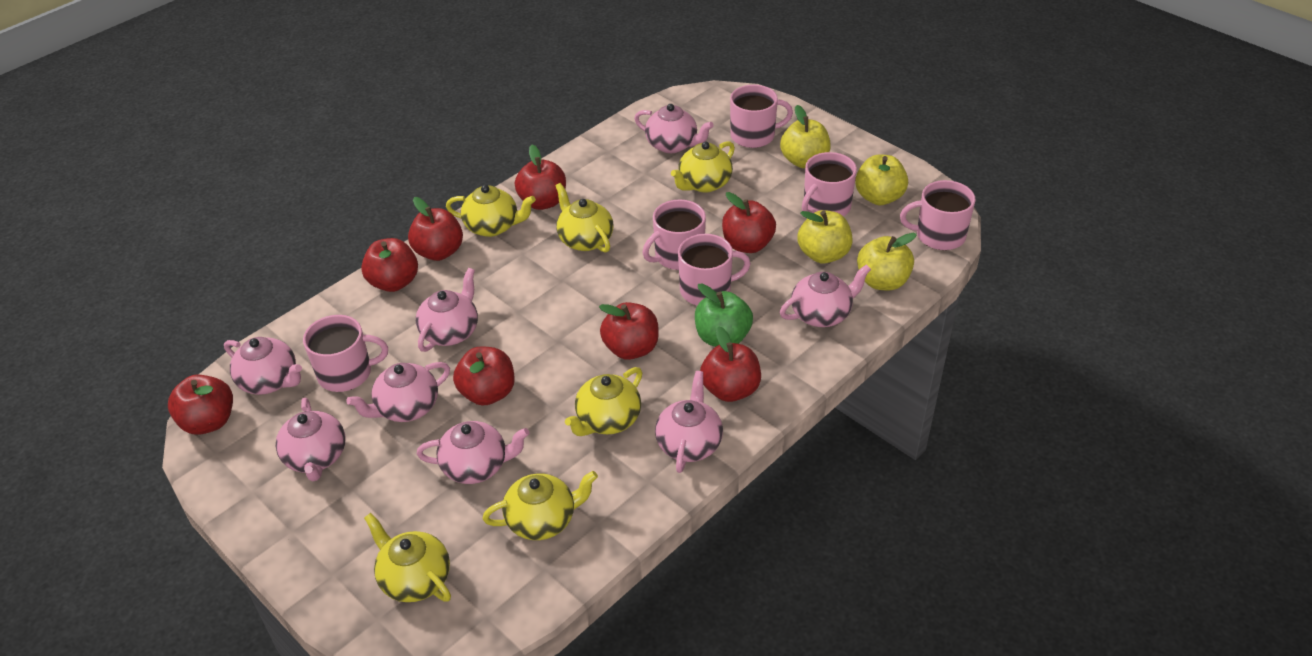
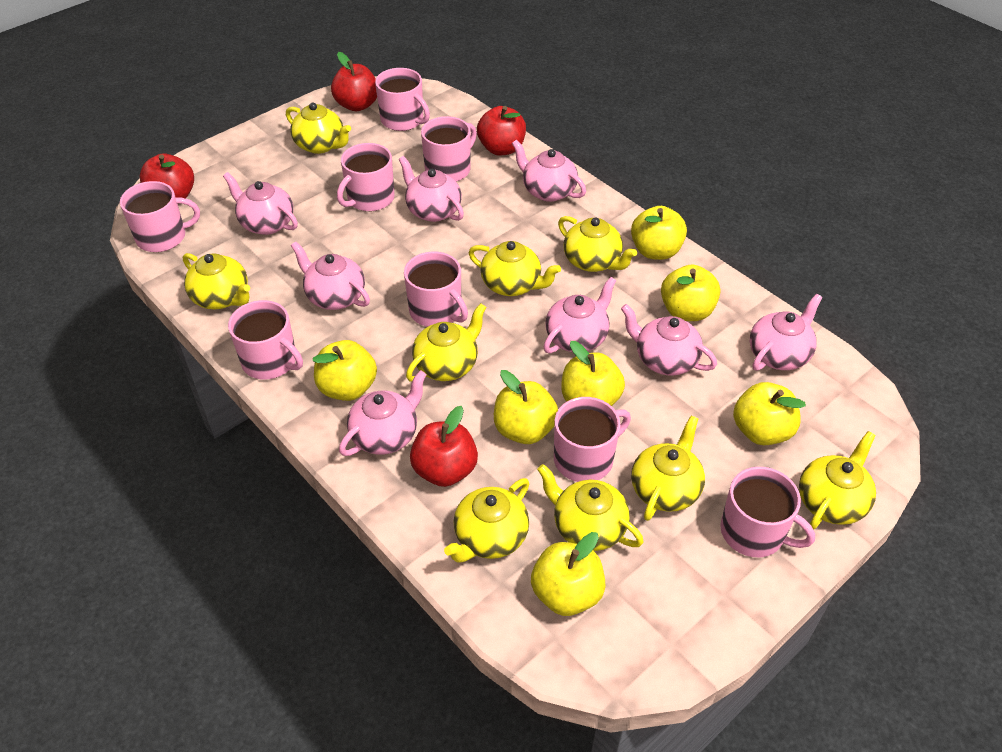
green apple: 1 -> 0
pink mug: 6 -> 8
red apple: 8 -> 4
yellow apple: 4 -> 7
yellow teapot: 6 -> 9

